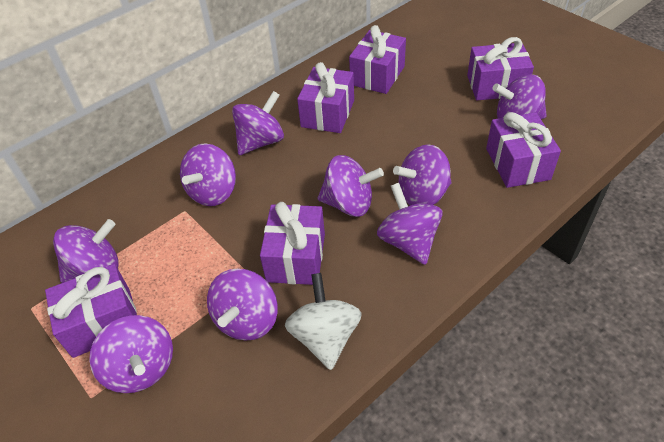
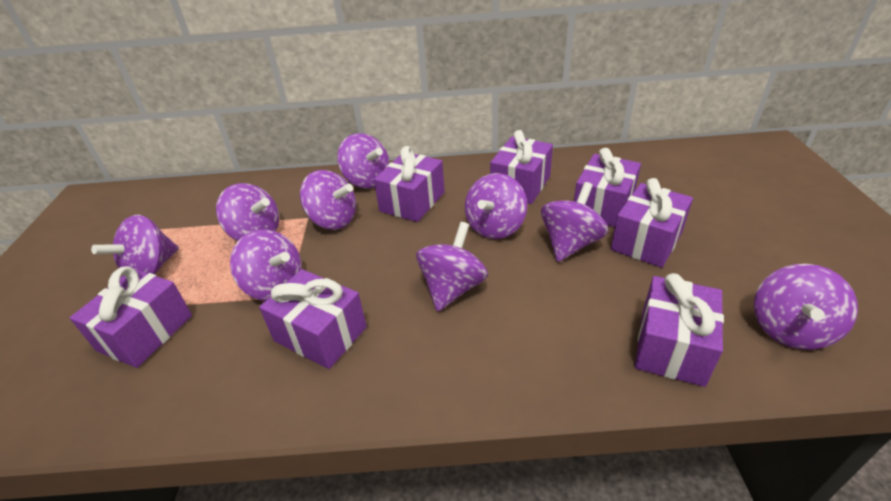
purple gift: 6 -> 7
white spinning top: 1 -> 0

